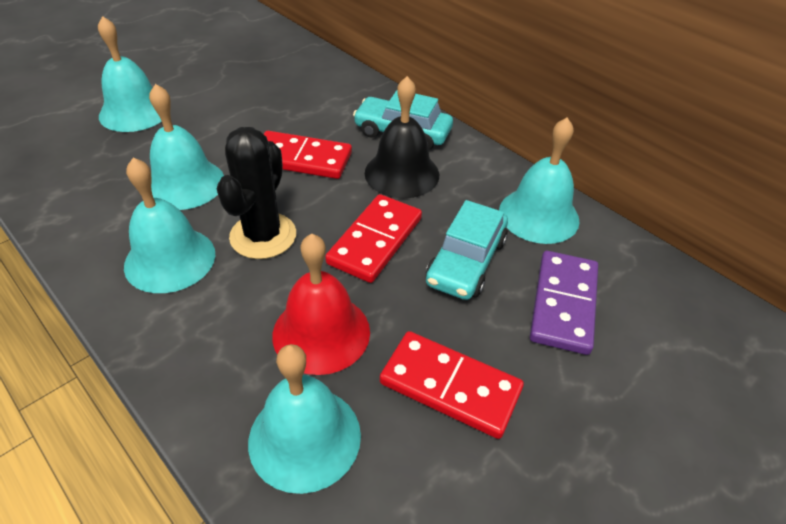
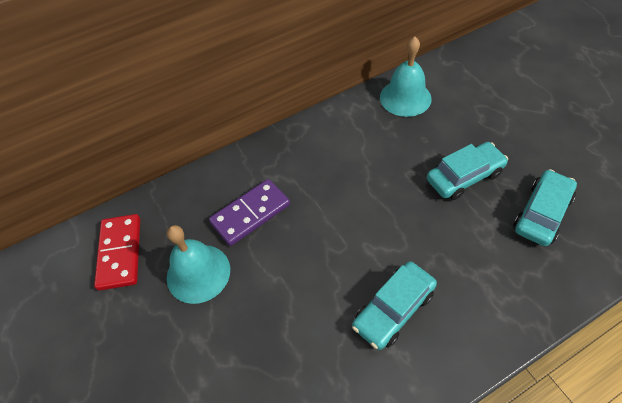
black bell: 1 -> 0
black cactus: 1 -> 0
red bell: 1 -> 0
red domino: 3 -> 1
turquoise bell: 5 -> 2
turquoise car: 2 -> 3

